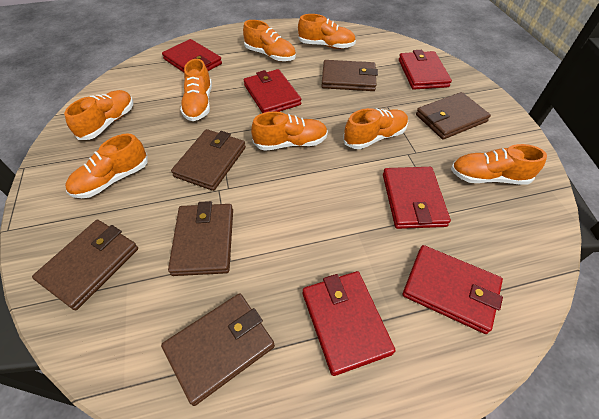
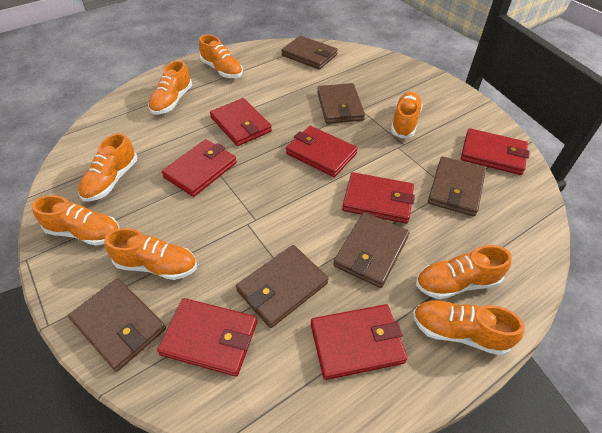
red wallet: 6 -> 7

